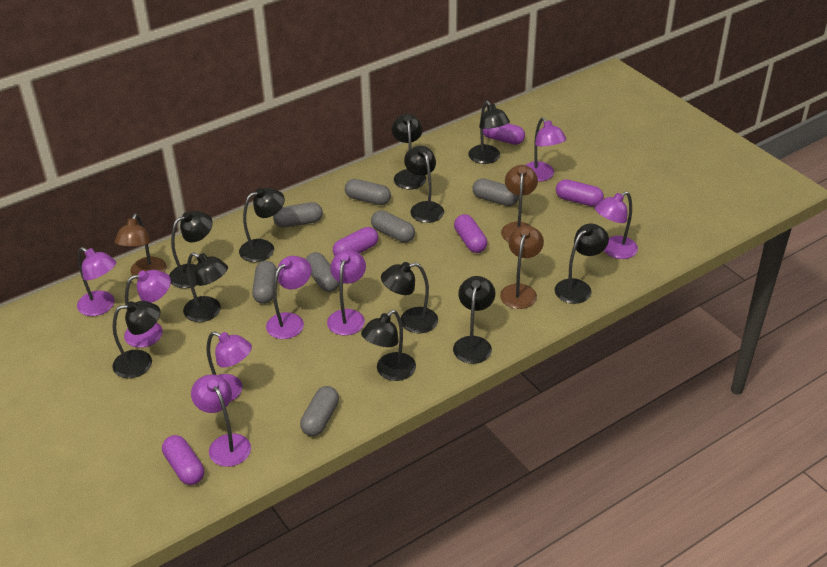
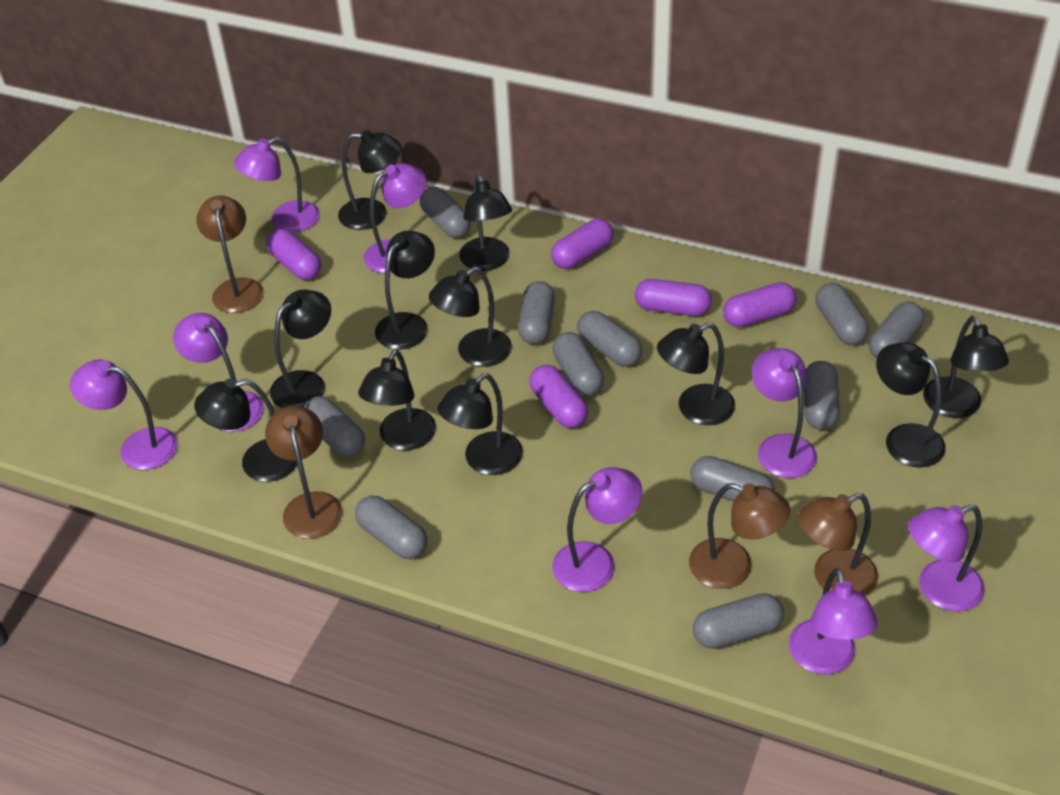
brown lamp: 3 -> 4
grey capsule: 7 -> 11

